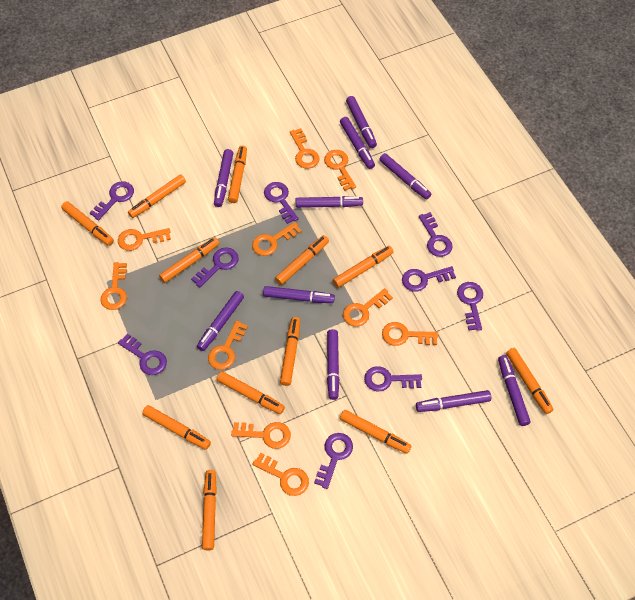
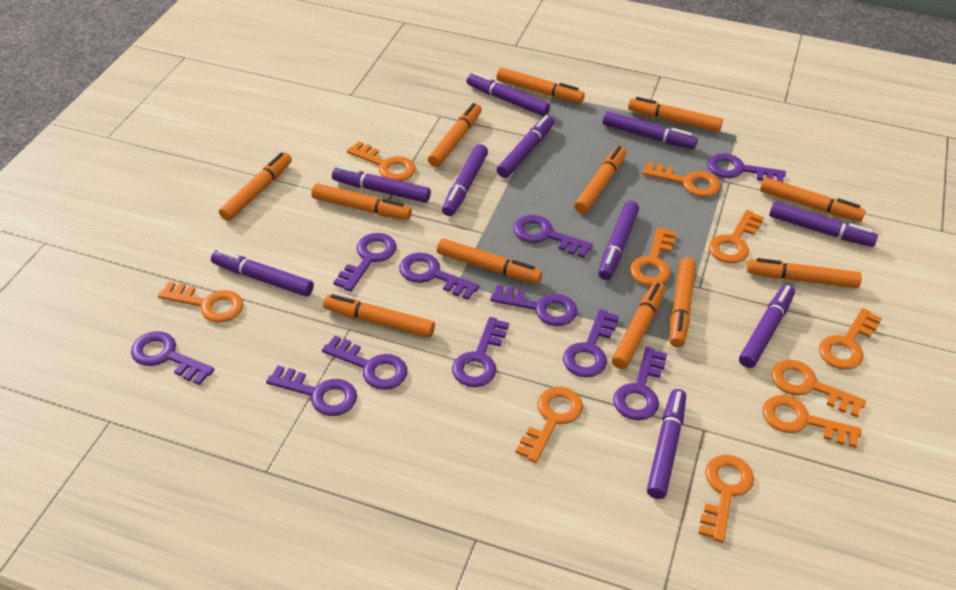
purple key: 9 -> 11

